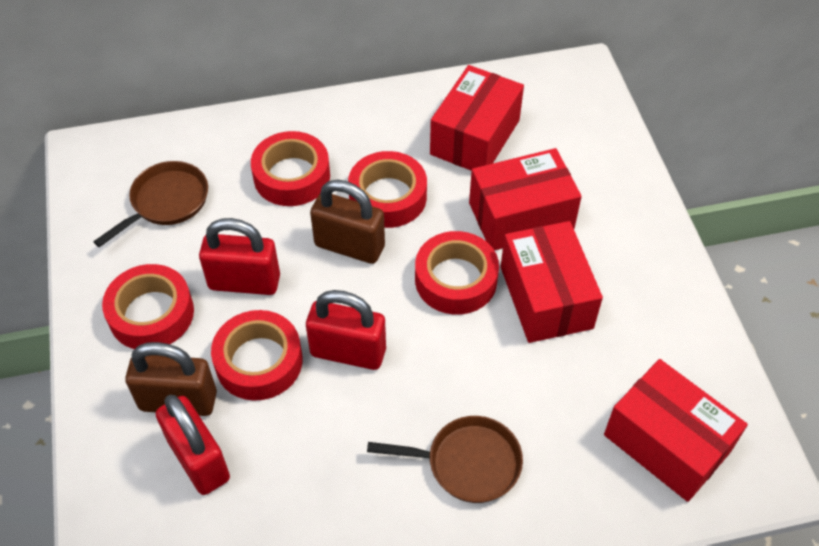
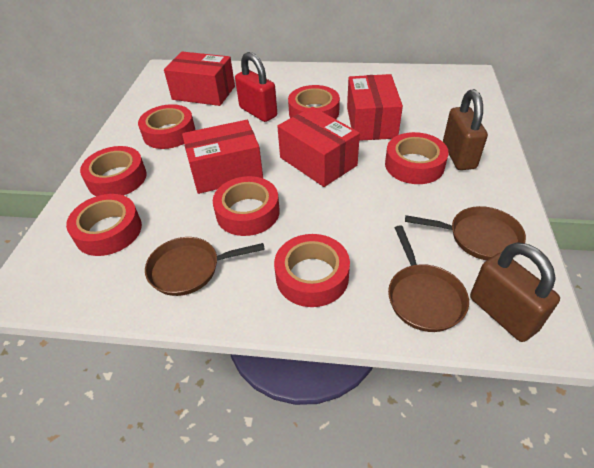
brown pan: 2 -> 3
red padlock: 3 -> 1
red tape: 5 -> 7

